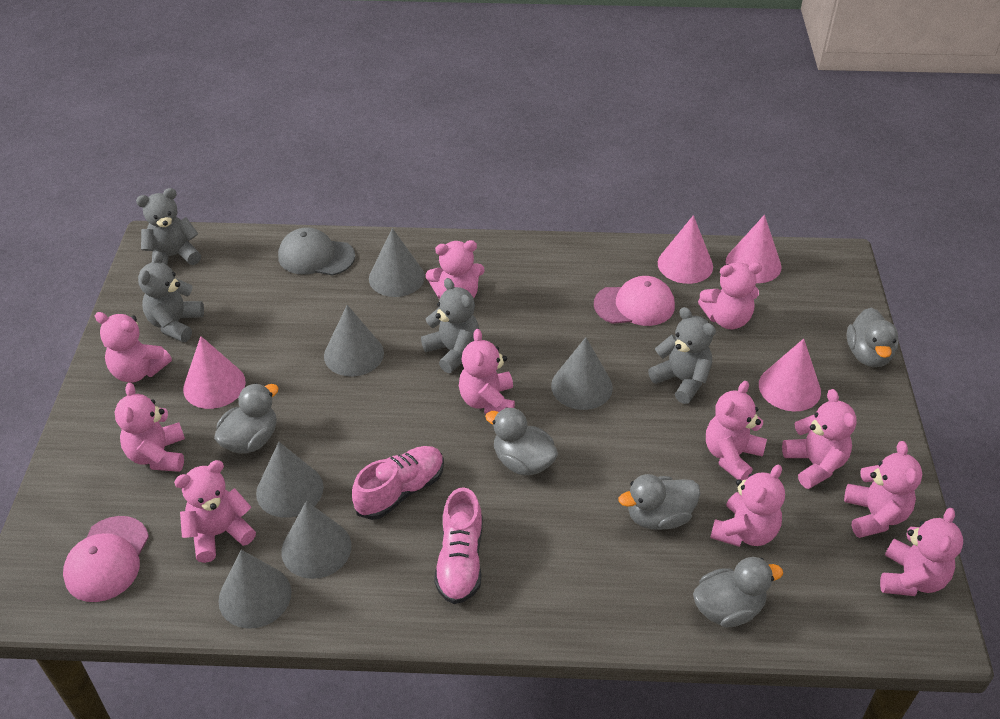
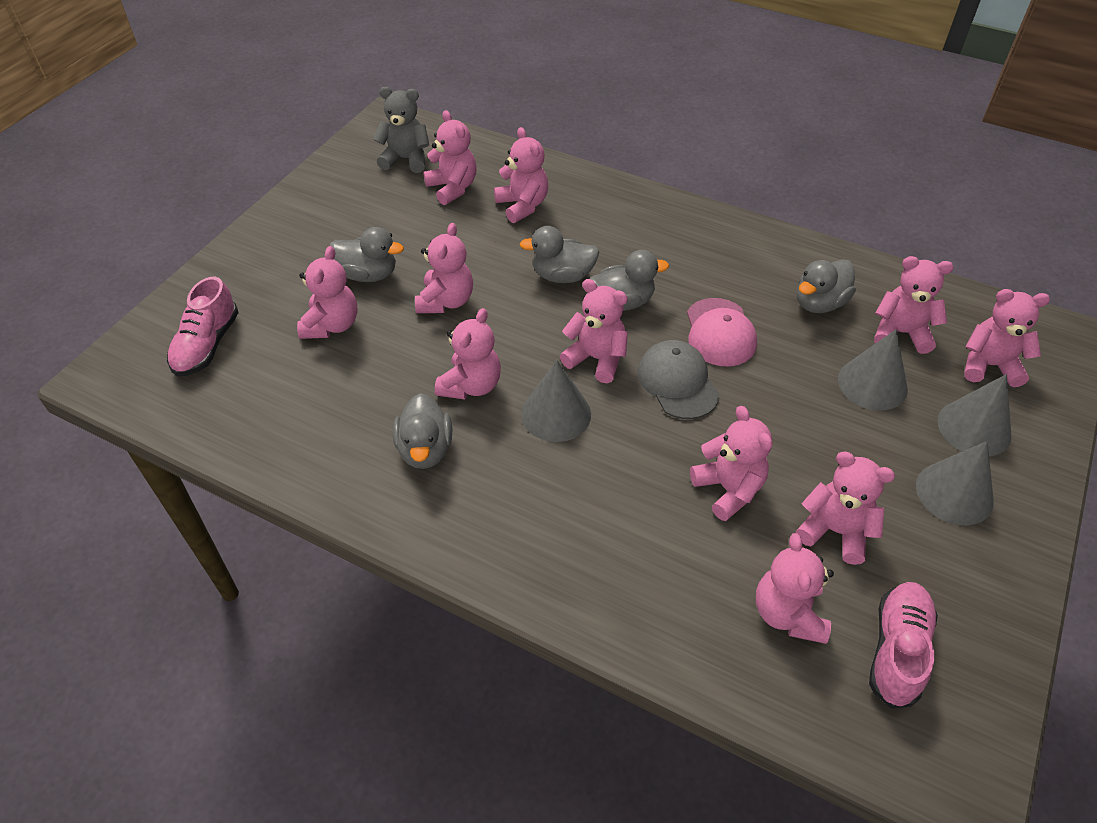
grey cone: 6 -> 4
grey teddy bear: 4 -> 1
pink cap: 2 -> 1
pink cone: 4 -> 0

